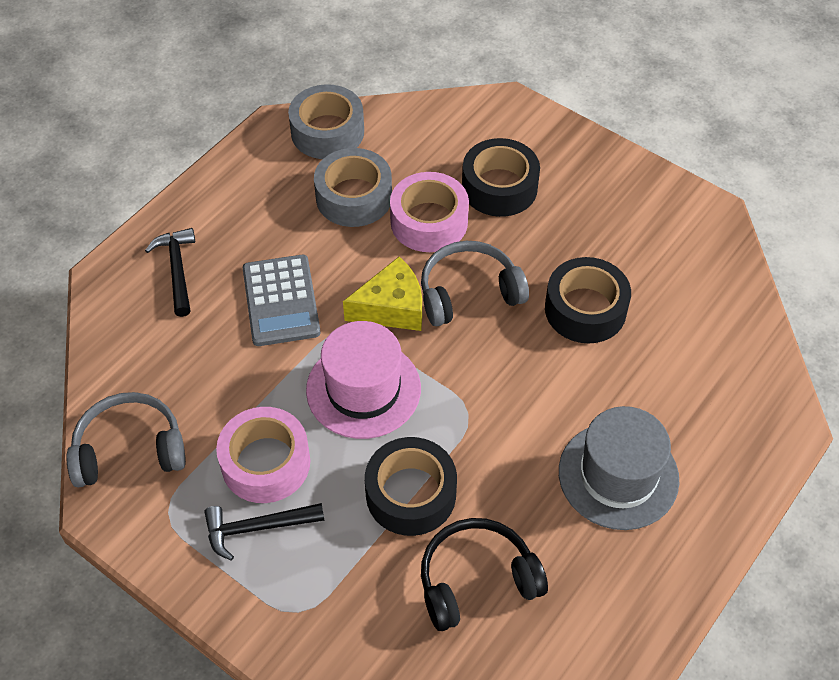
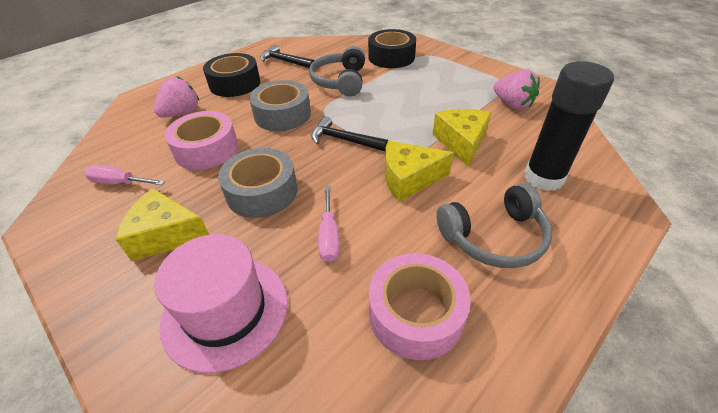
black glue stick: 0 -> 1
black headphones: 1 -> 0
black tape: 3 -> 2
grey calculator: 1 -> 0
grey hat: 1 -> 0
pink screwdriver: 0 -> 2
pink strawberry: 0 -> 2
yellow cheese: 1 -> 3

